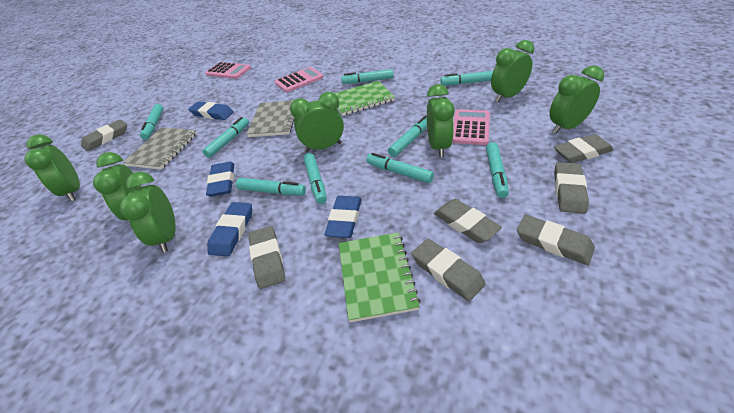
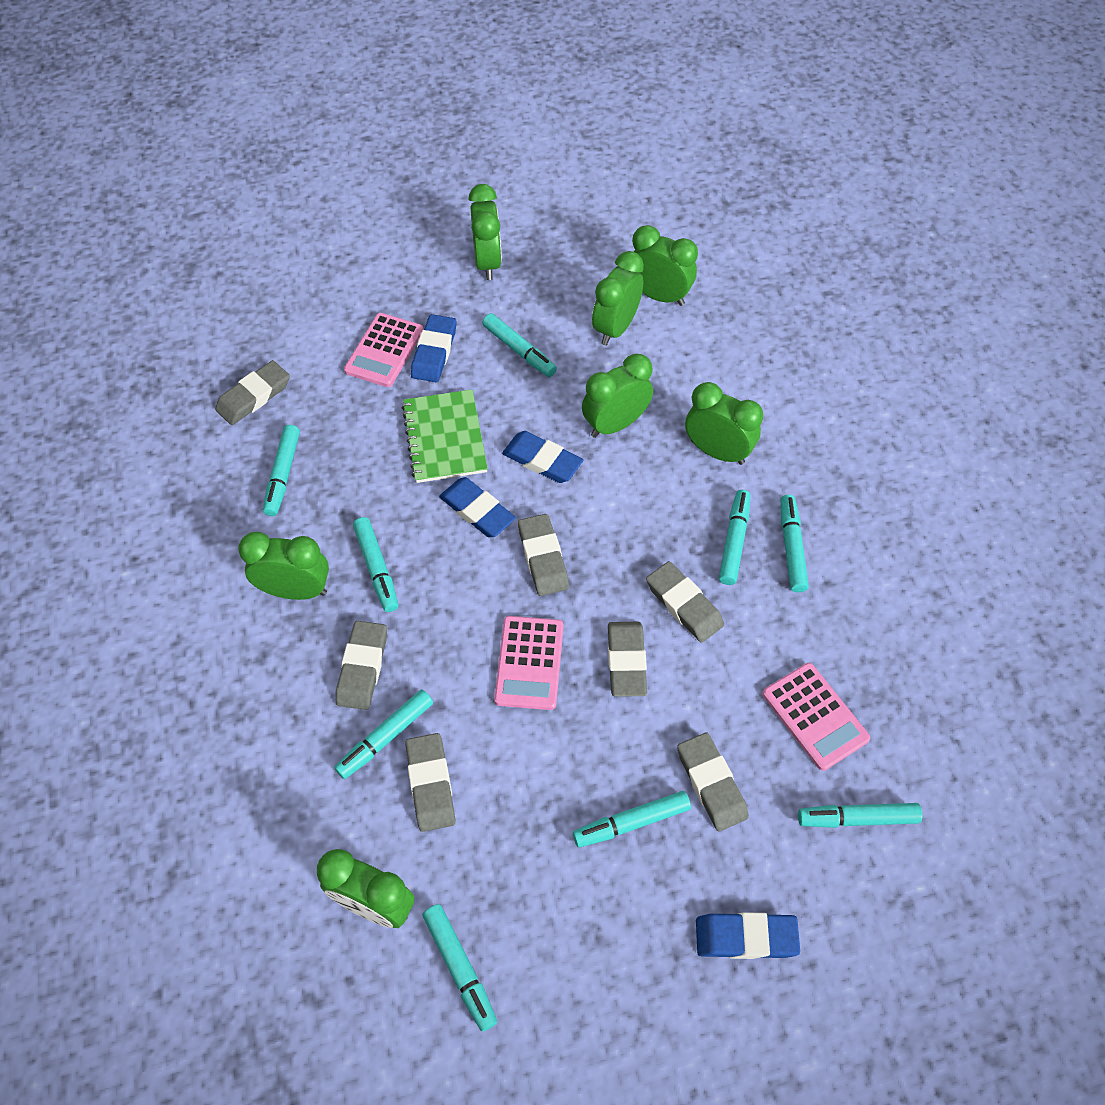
green notebook: 2 -> 1
grey notebook: 2 -> 0

